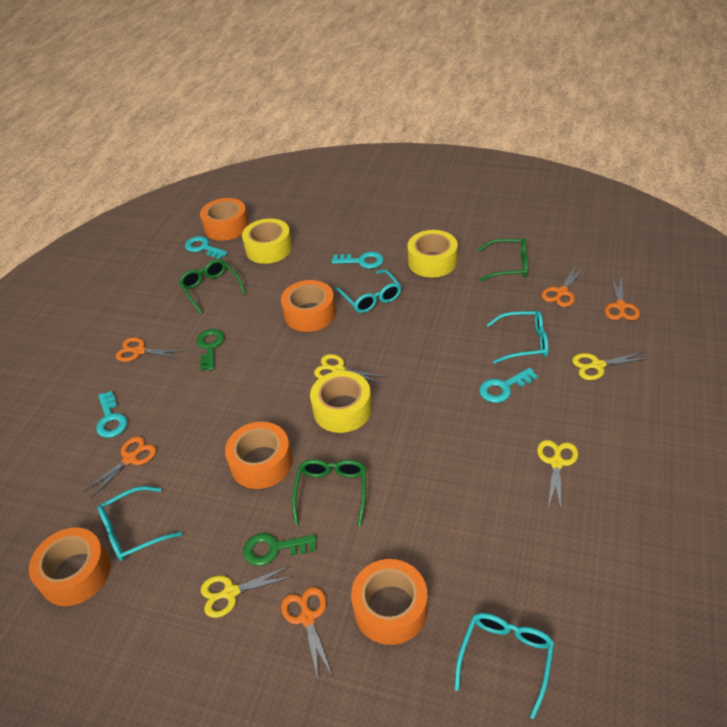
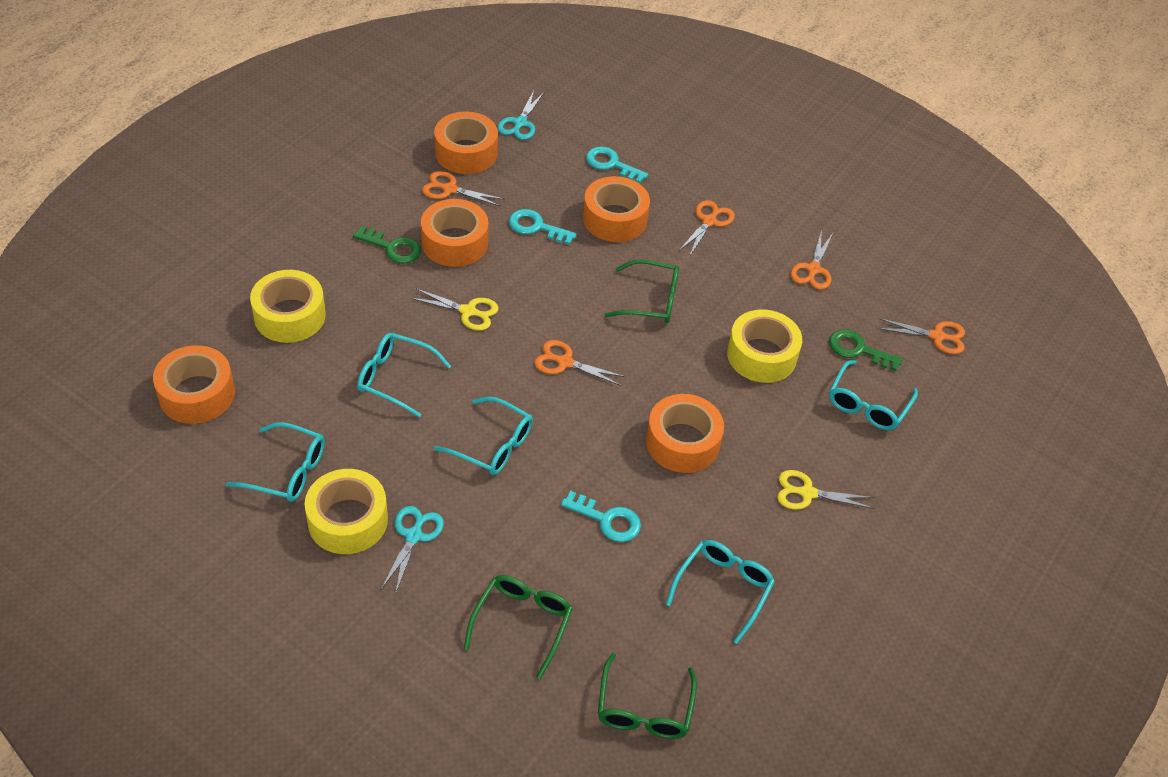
turquoise glasses: 4 -> 5
turquoise key: 4 -> 3
turquoise scissors: 0 -> 2
yellow scissors: 4 -> 2

